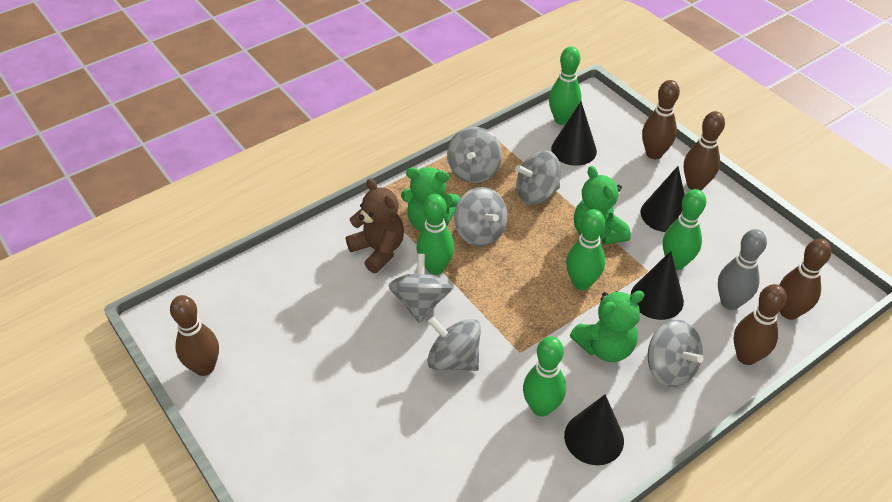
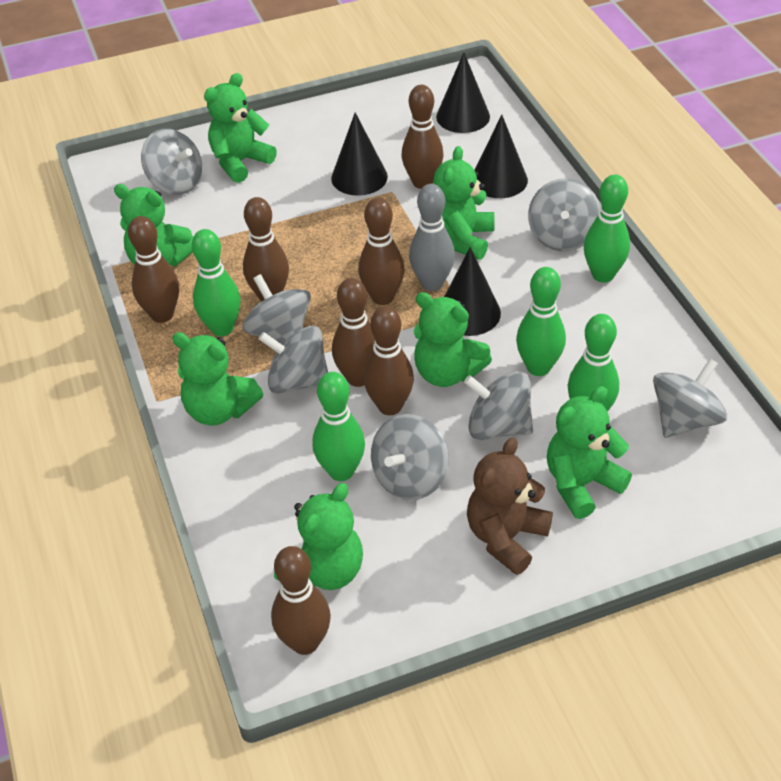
brown bowling pin: 5 -> 7
green teddy bear: 3 -> 7
grey spinning top: 6 -> 7

